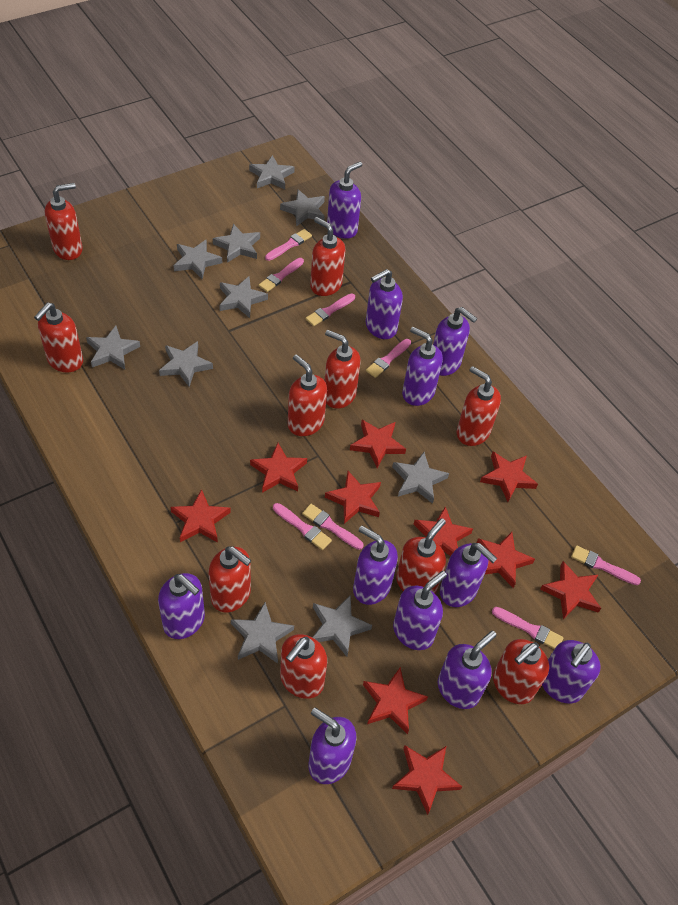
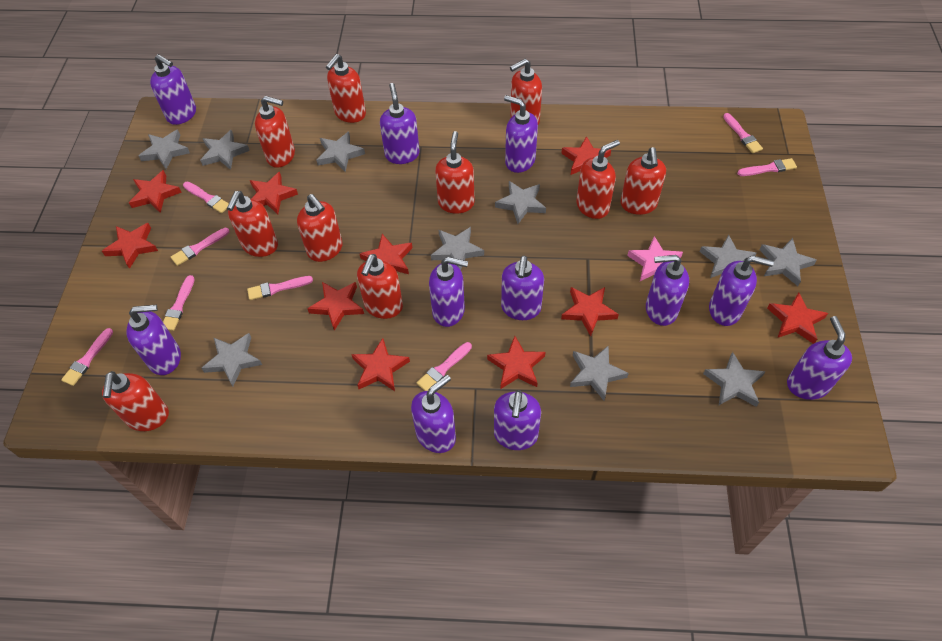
pink star: 0 -> 1

